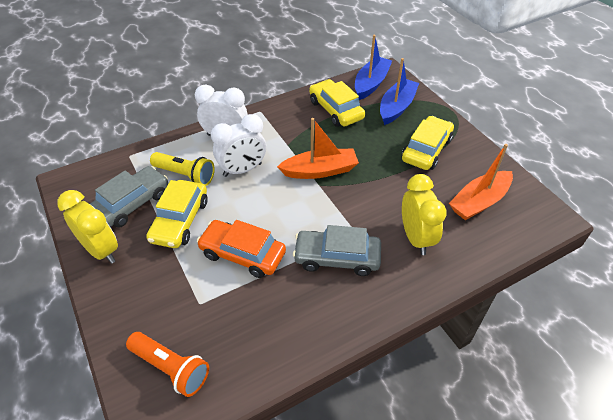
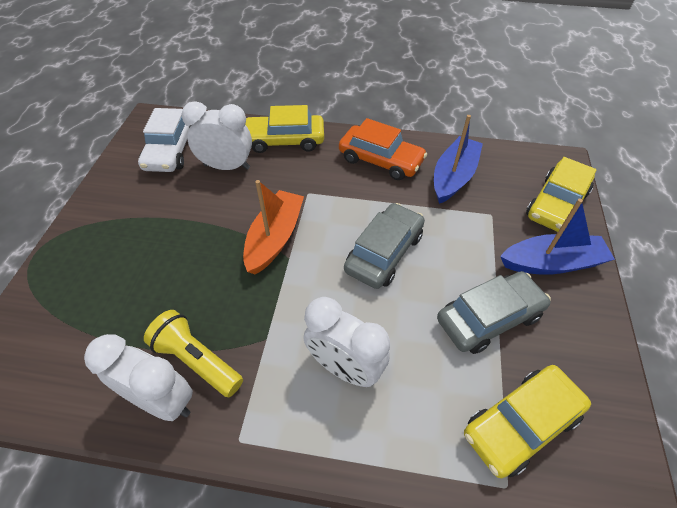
orange boat: 2 -> 1
orange flashlight: 1 -> 0
white car: 0 -> 1
white clock: 2 -> 3
yellow clock: 2 -> 0

